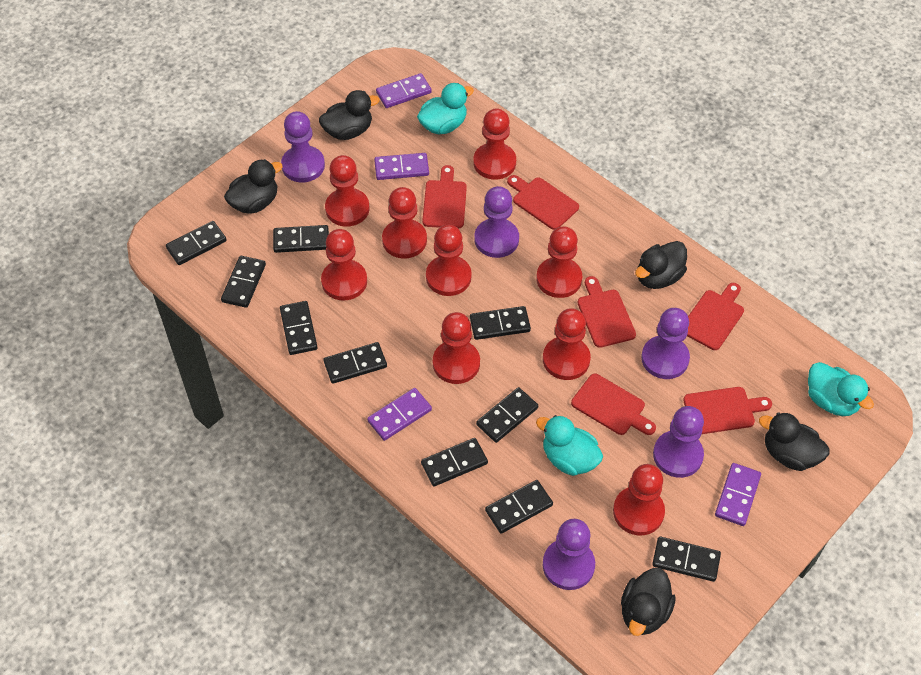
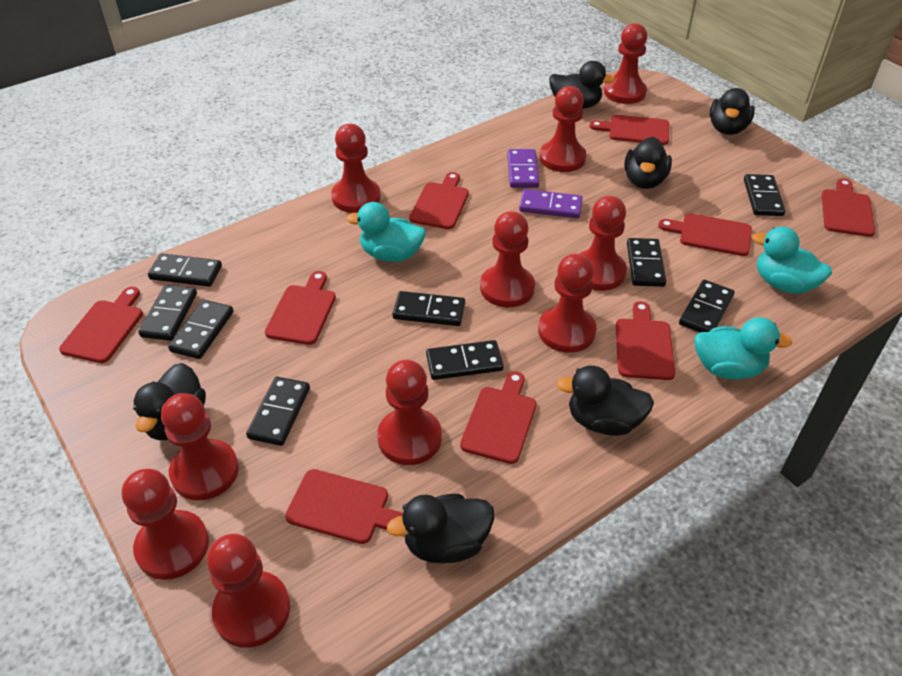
black domino: 10 -> 9
black duck: 5 -> 6
purple domino: 4 -> 2
purple pawn: 5 -> 0
red cutting board: 6 -> 9
red pawn: 9 -> 10

